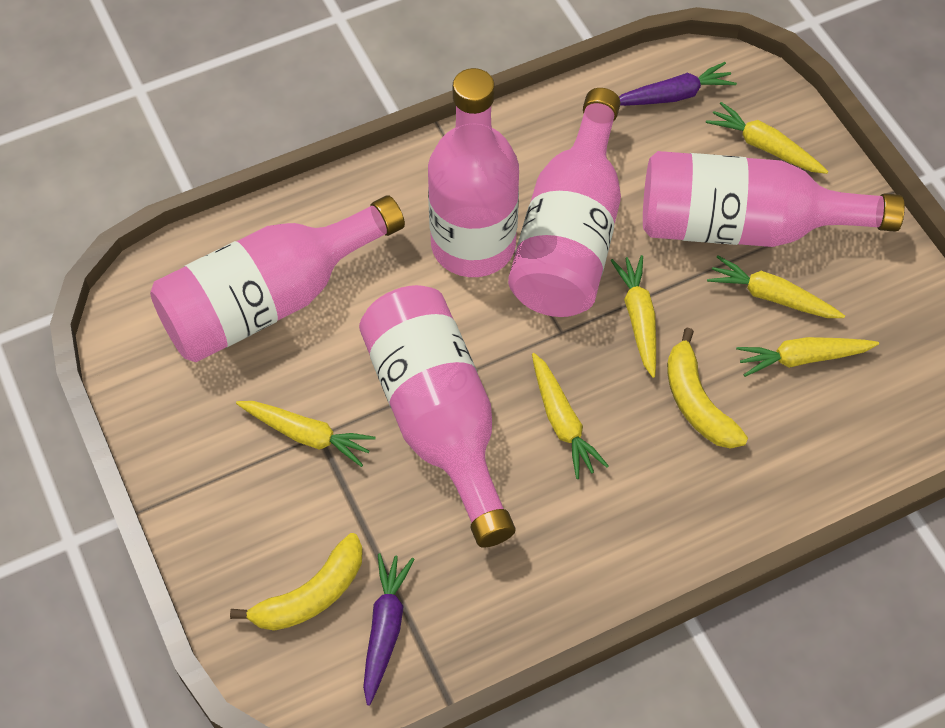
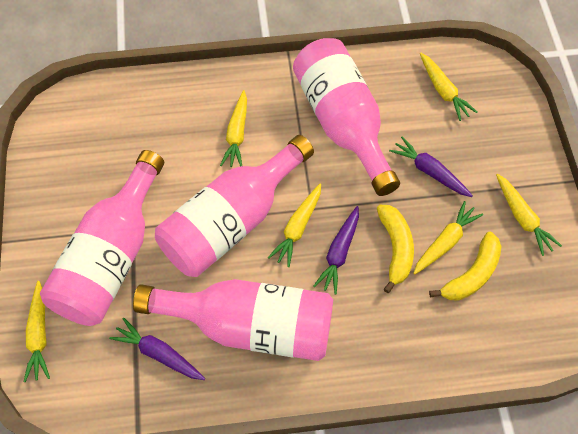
pink bottle: 5 -> 4
purple carrot: 2 -> 3

